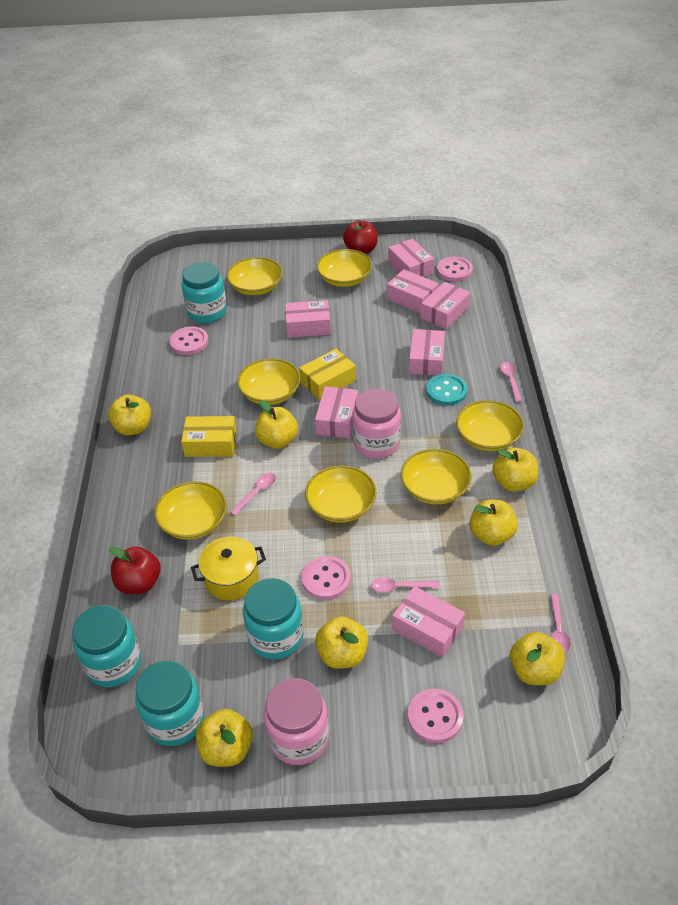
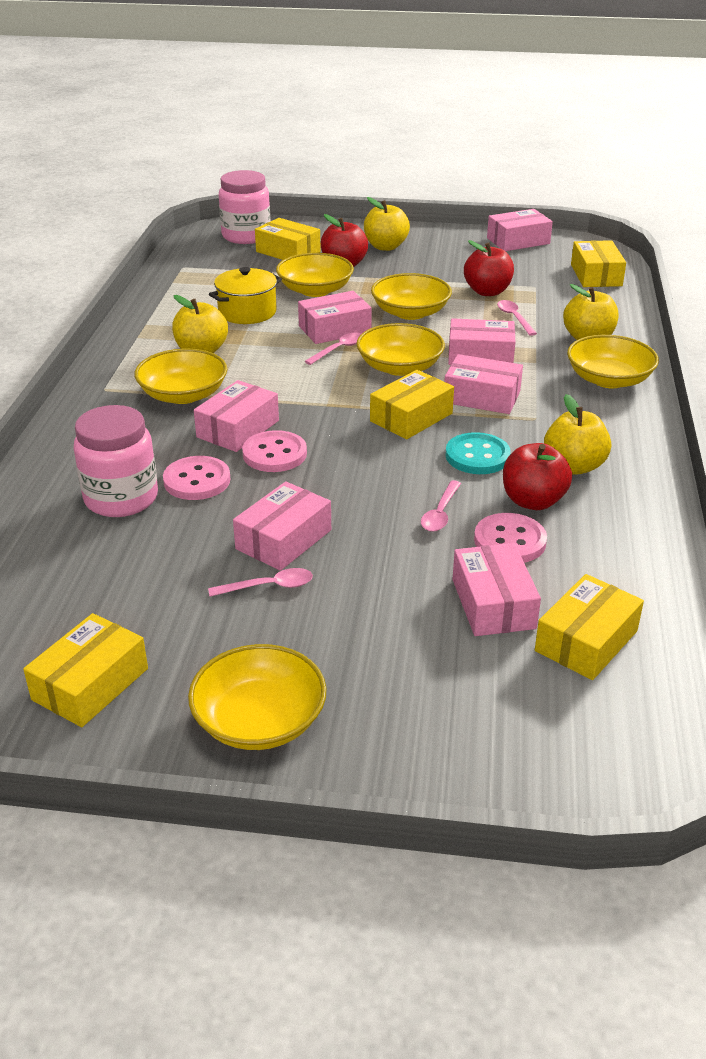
pink button: 4 -> 3
red apple: 2 -> 3
turquoise jar: 4 -> 0
yellow apple: 7 -> 4
yellow bowl: 7 -> 6
yellow box: 2 -> 5

